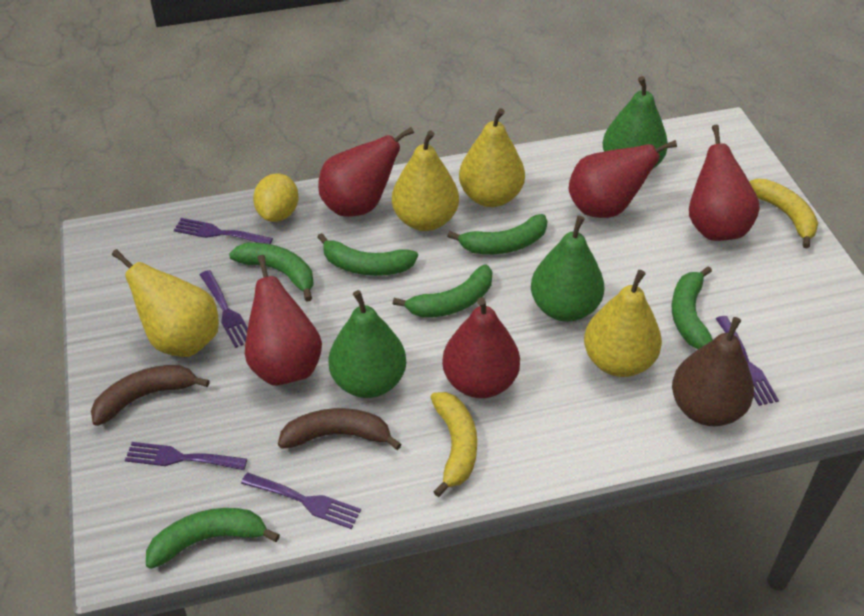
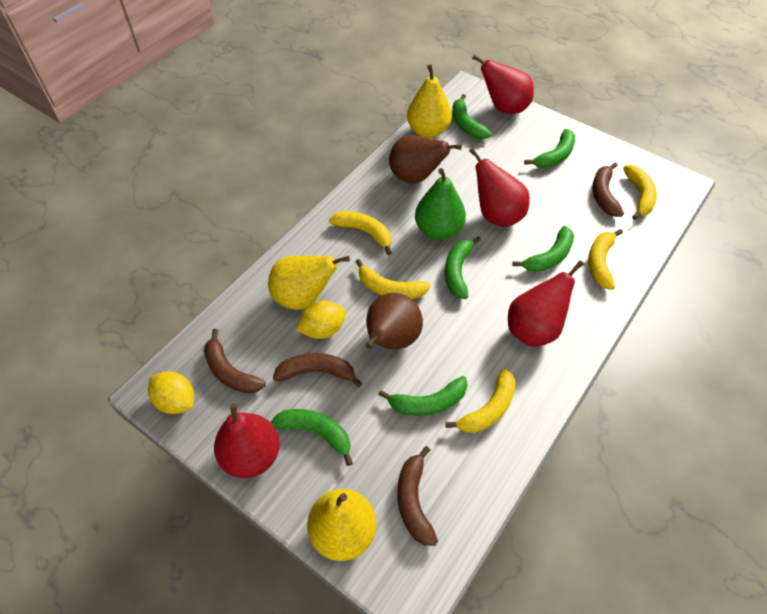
brown banana: 2 -> 4
brown pear: 1 -> 2
green pear: 3 -> 1
purple fork: 5 -> 0
red pear: 5 -> 4
yellow banana: 2 -> 5
yellow lemon: 1 -> 2
yellow pear: 4 -> 3

